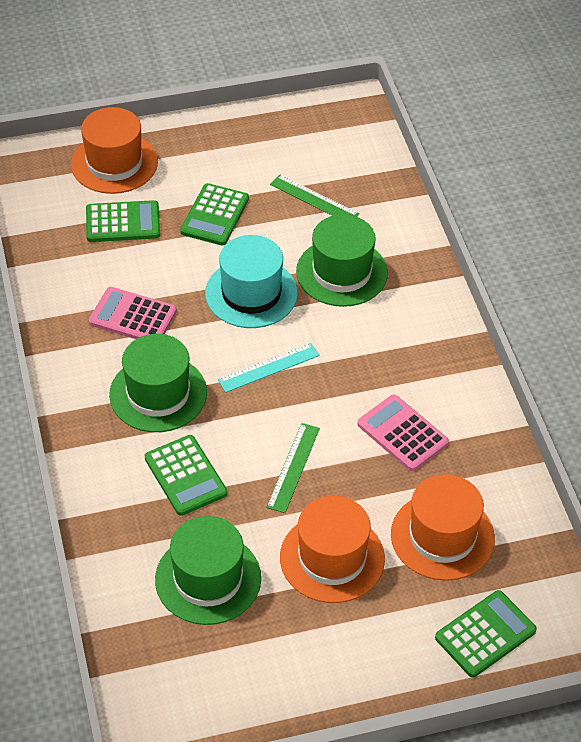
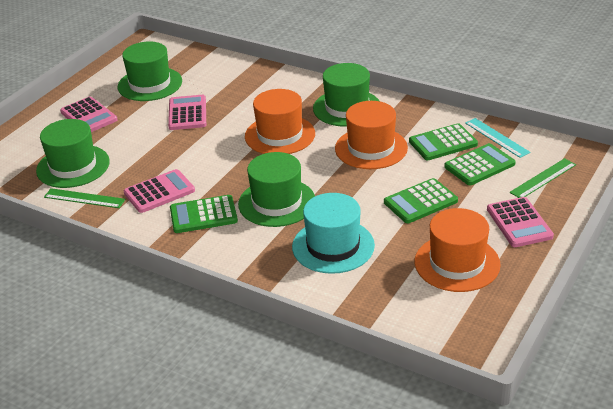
green hat: 3 -> 4
pink calculator: 2 -> 4

